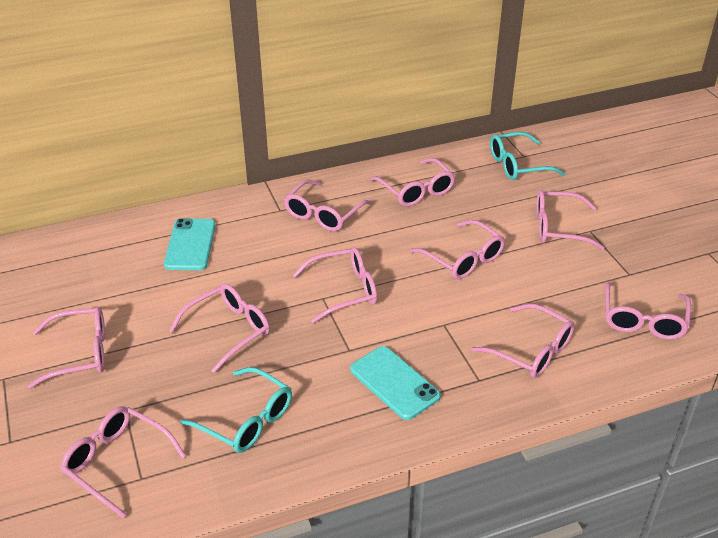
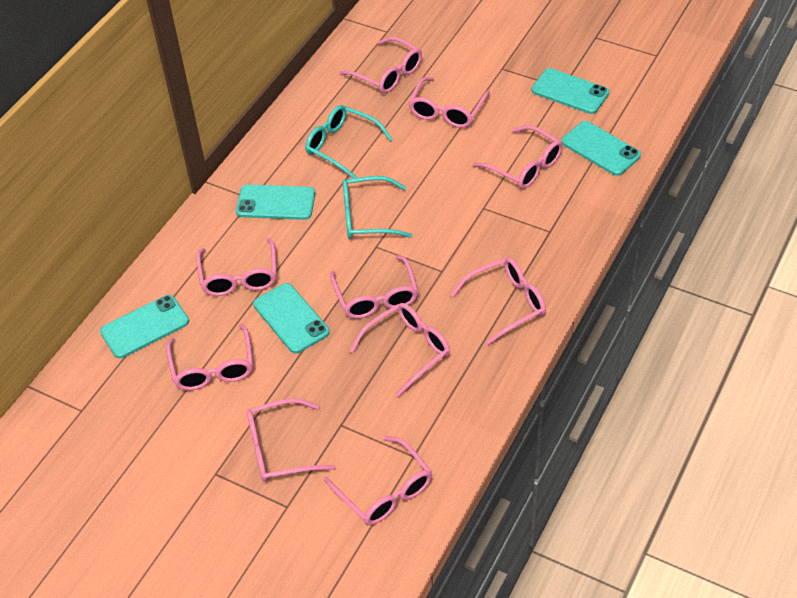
turquoise phone: 2 -> 5

